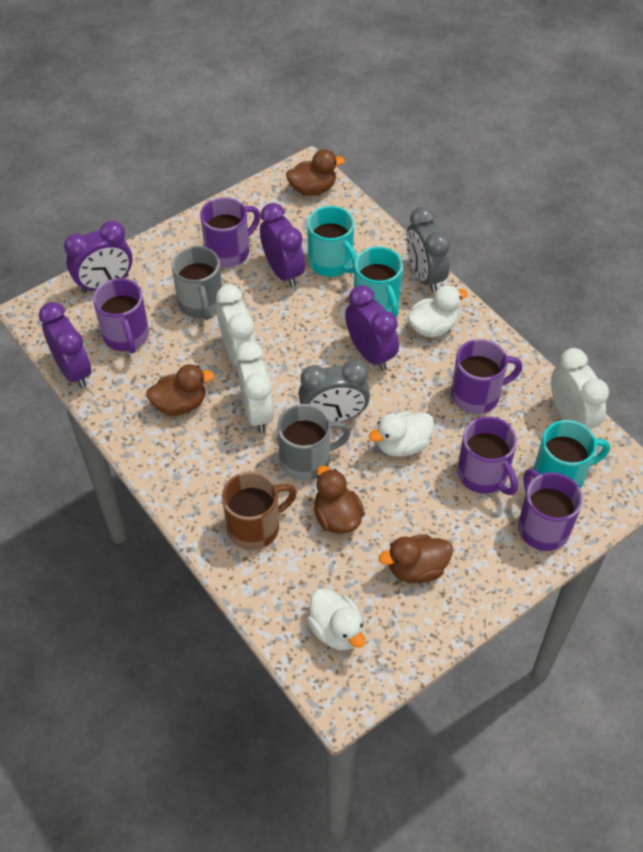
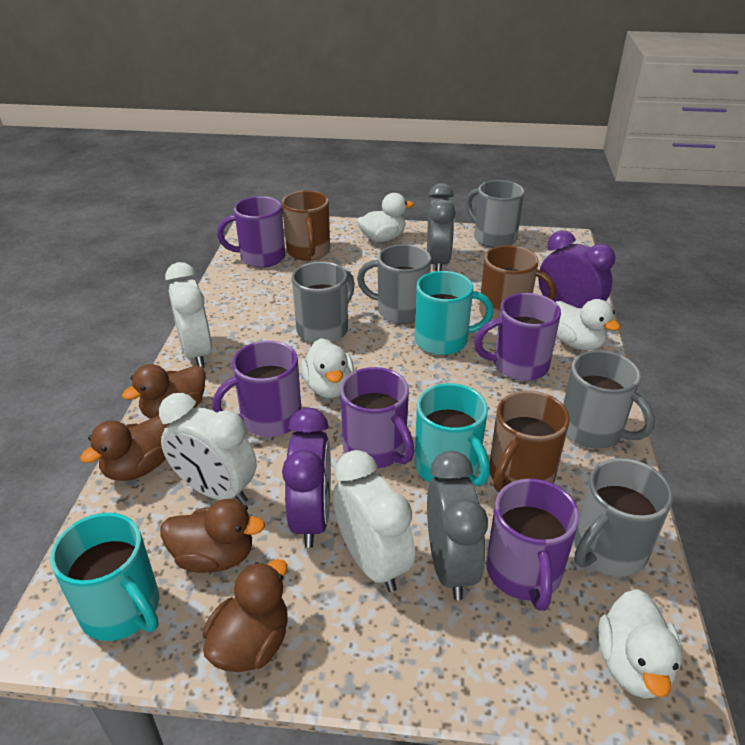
brown mug: 1 -> 3
grey mug: 2 -> 5
purple clock: 4 -> 2
white duck: 3 -> 4

